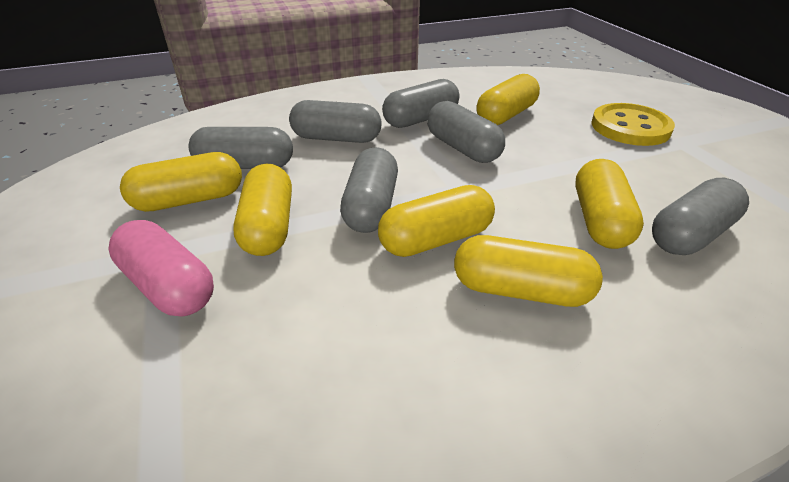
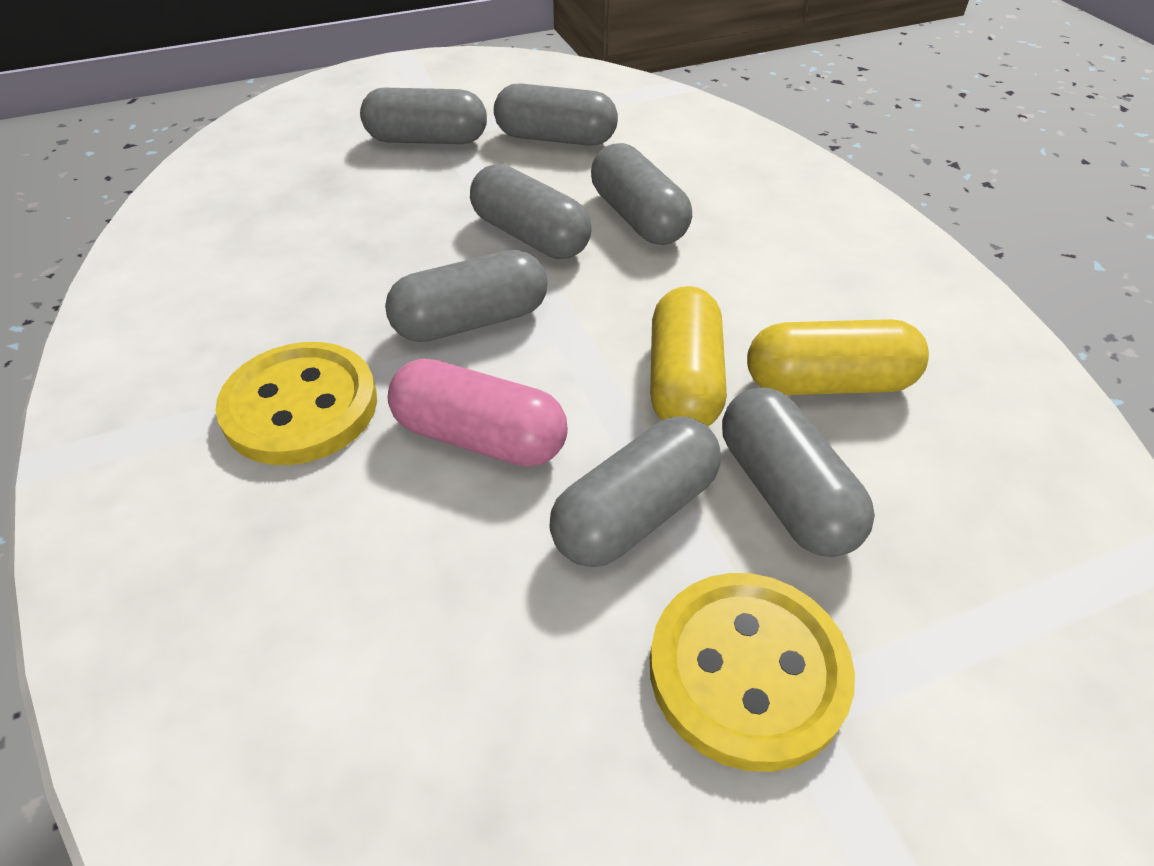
grey capsule: 6 -> 7
yellow button: 1 -> 2
yellow capsule: 6 -> 2

